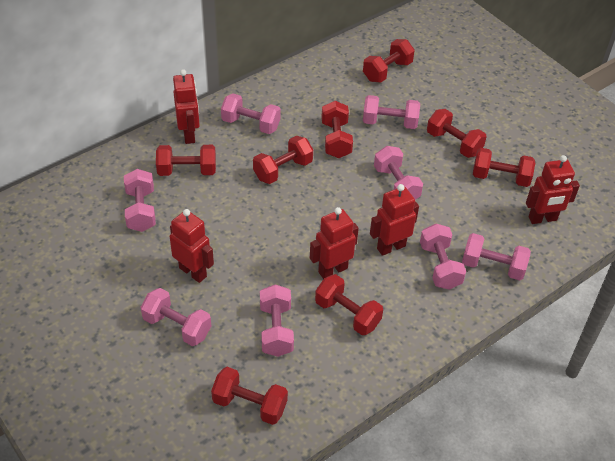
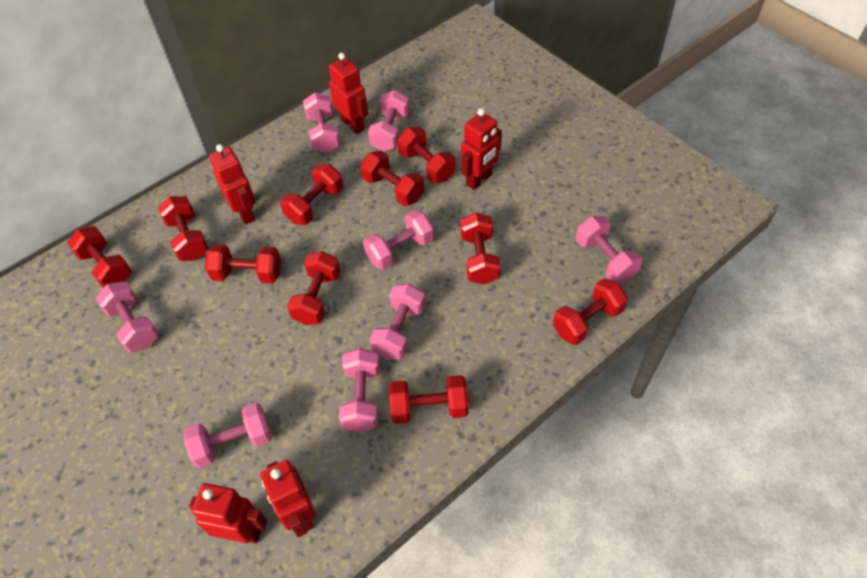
red dumbbell: 8 -> 10

